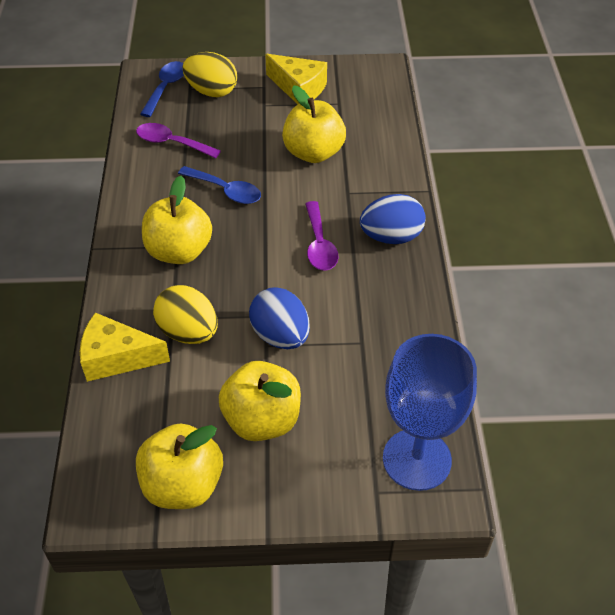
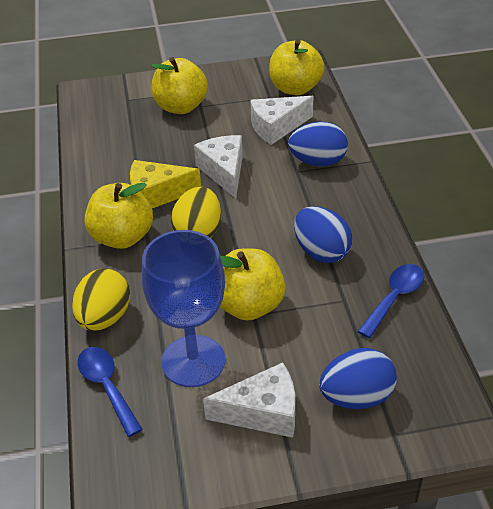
blue egg: 2 -> 3
purple spoon: 2 -> 0
white cheese: 0 -> 3
yellow cheese: 2 -> 1

